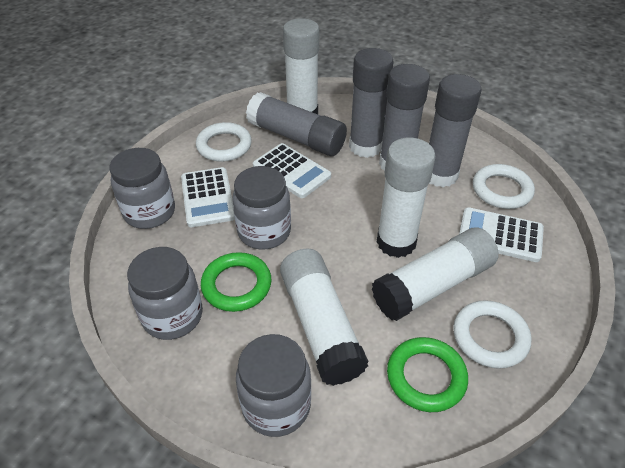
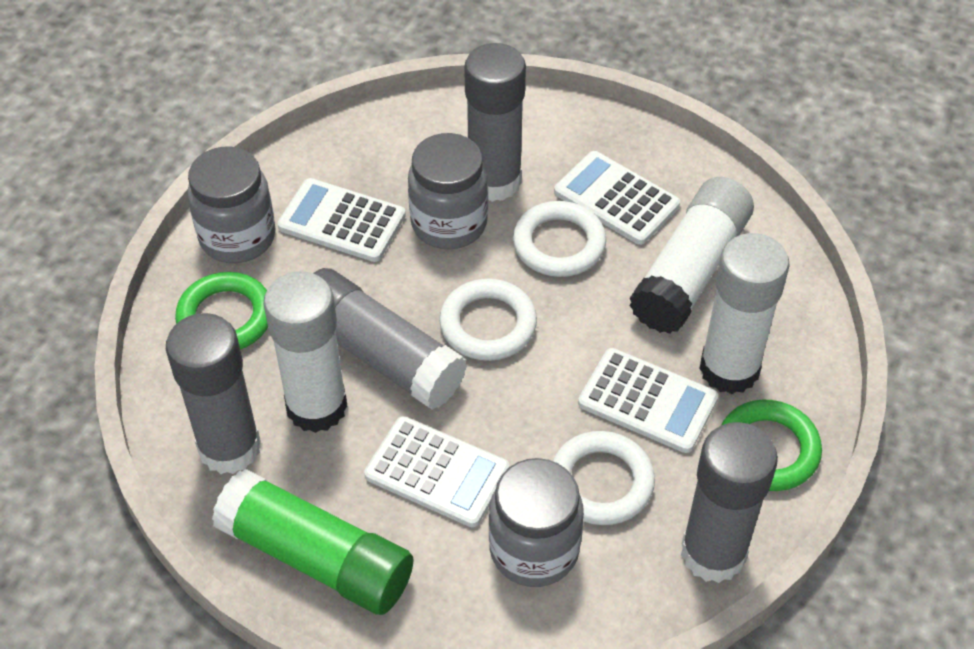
green glue stick: 0 -> 1
grey jar: 4 -> 3
white calculator: 3 -> 4
white glue stick: 4 -> 3

